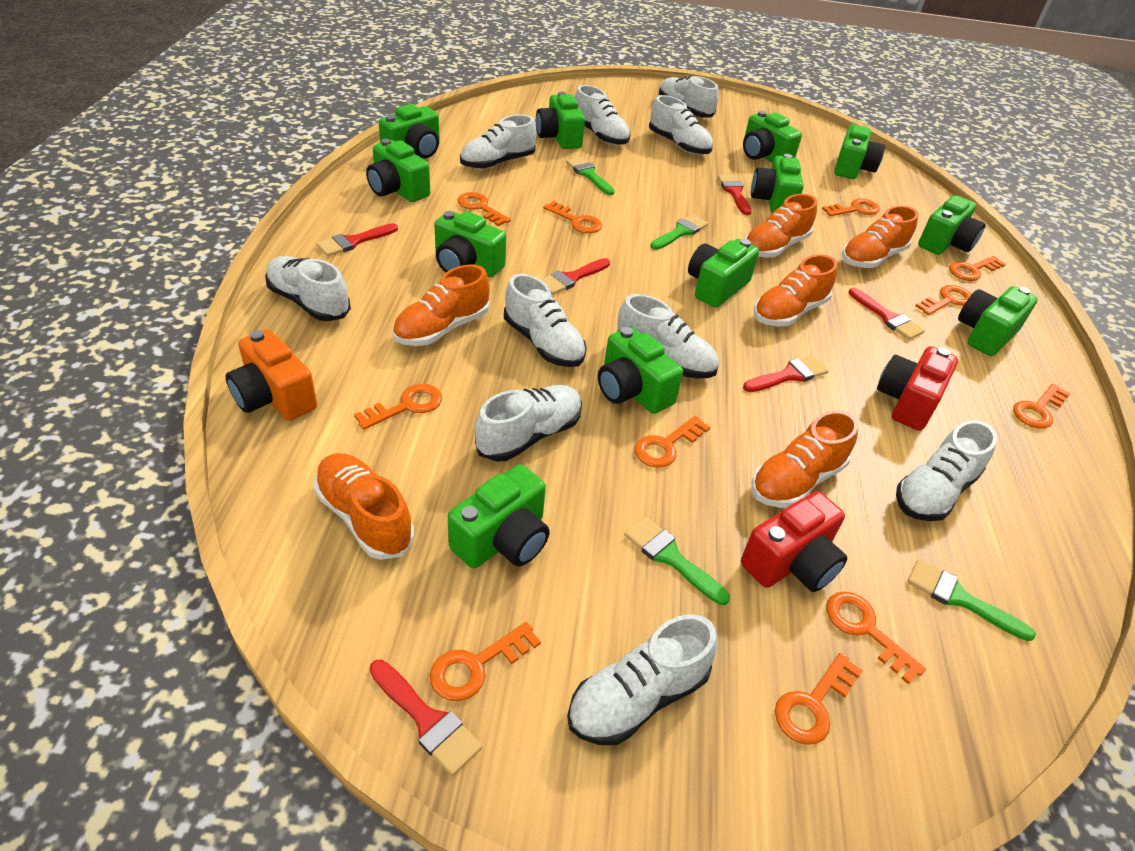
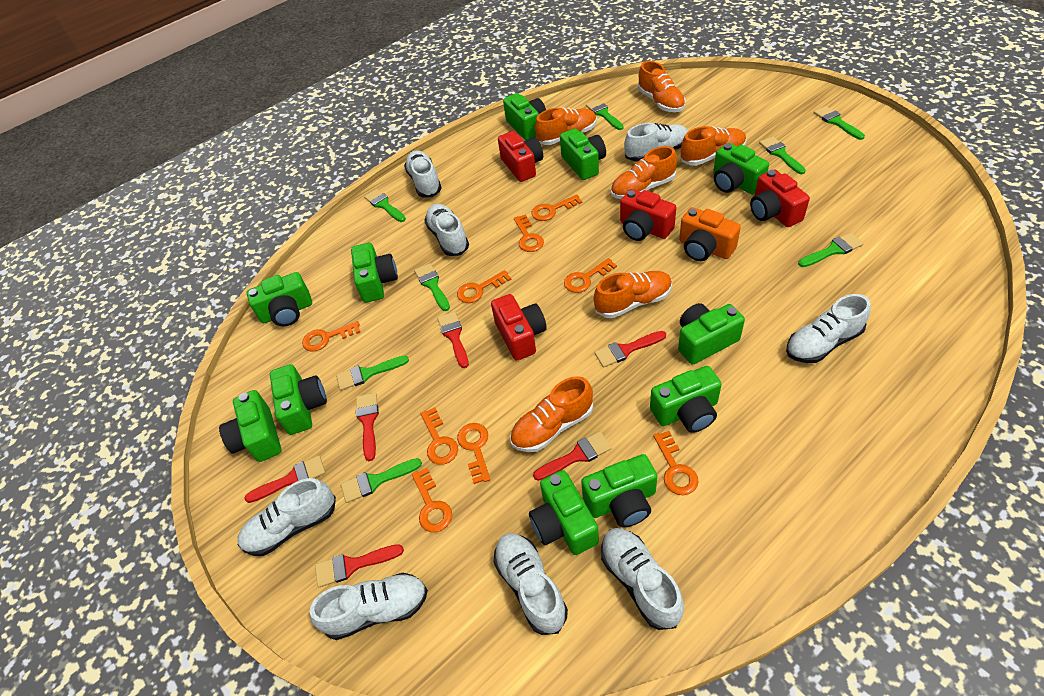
green brush: 4 -> 8
green camera: 12 -> 11
orange key: 11 -> 9
red camera: 2 -> 4
white shoe: 10 -> 8

